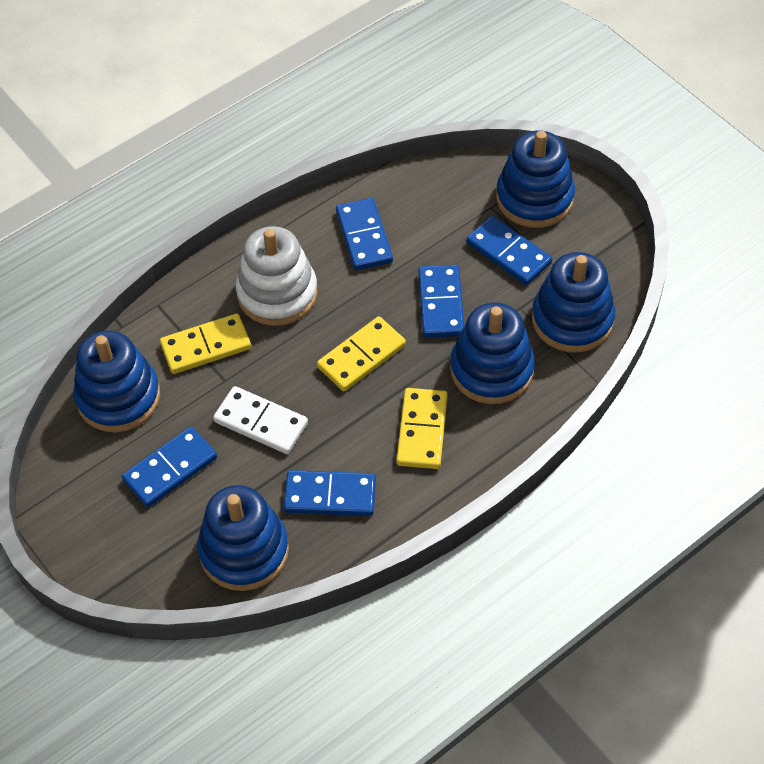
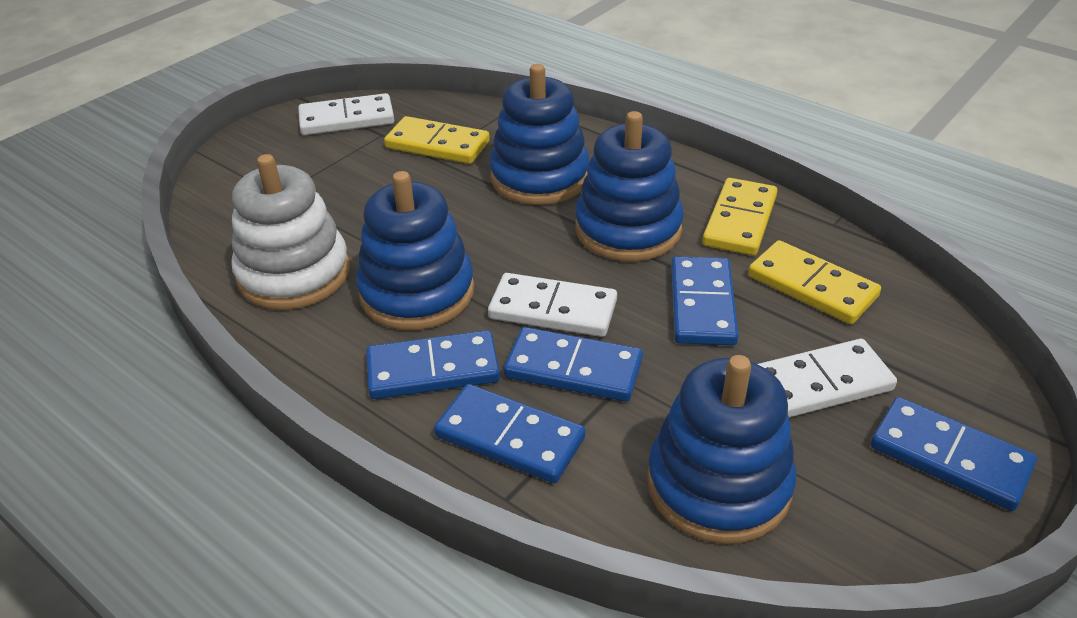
blue stacking toy: 5 -> 4
white domino: 1 -> 3

